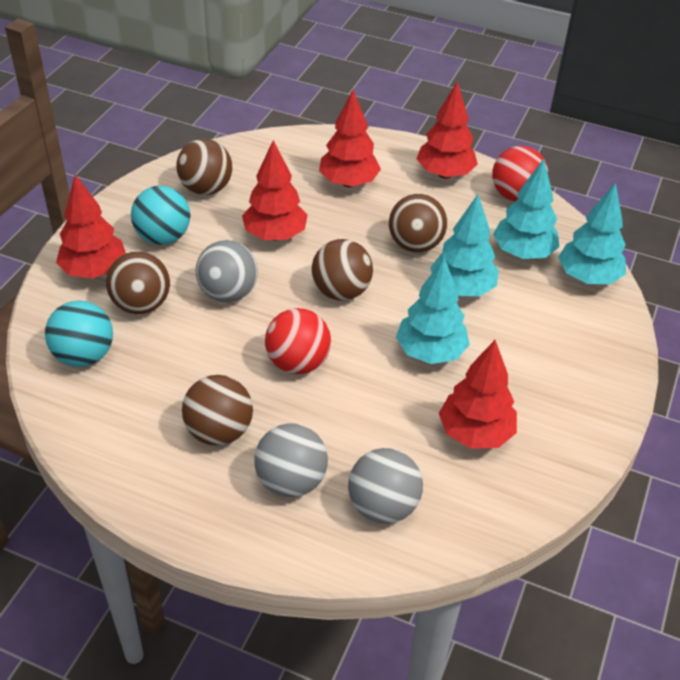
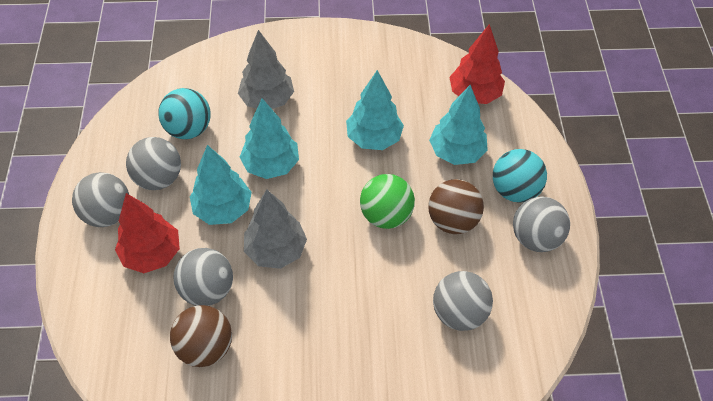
brown ball: 5 -> 2
green ball: 0 -> 1
grey ball: 3 -> 5
grey tree: 0 -> 2
red ball: 2 -> 0
red tree: 5 -> 2

